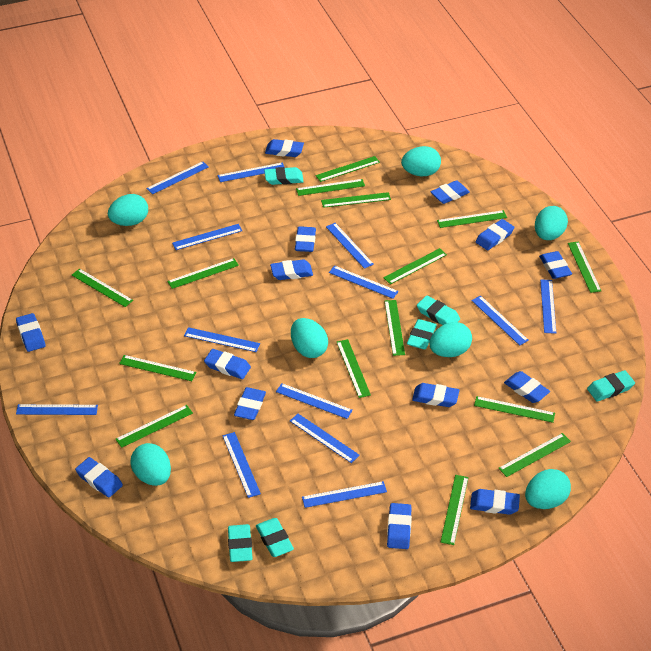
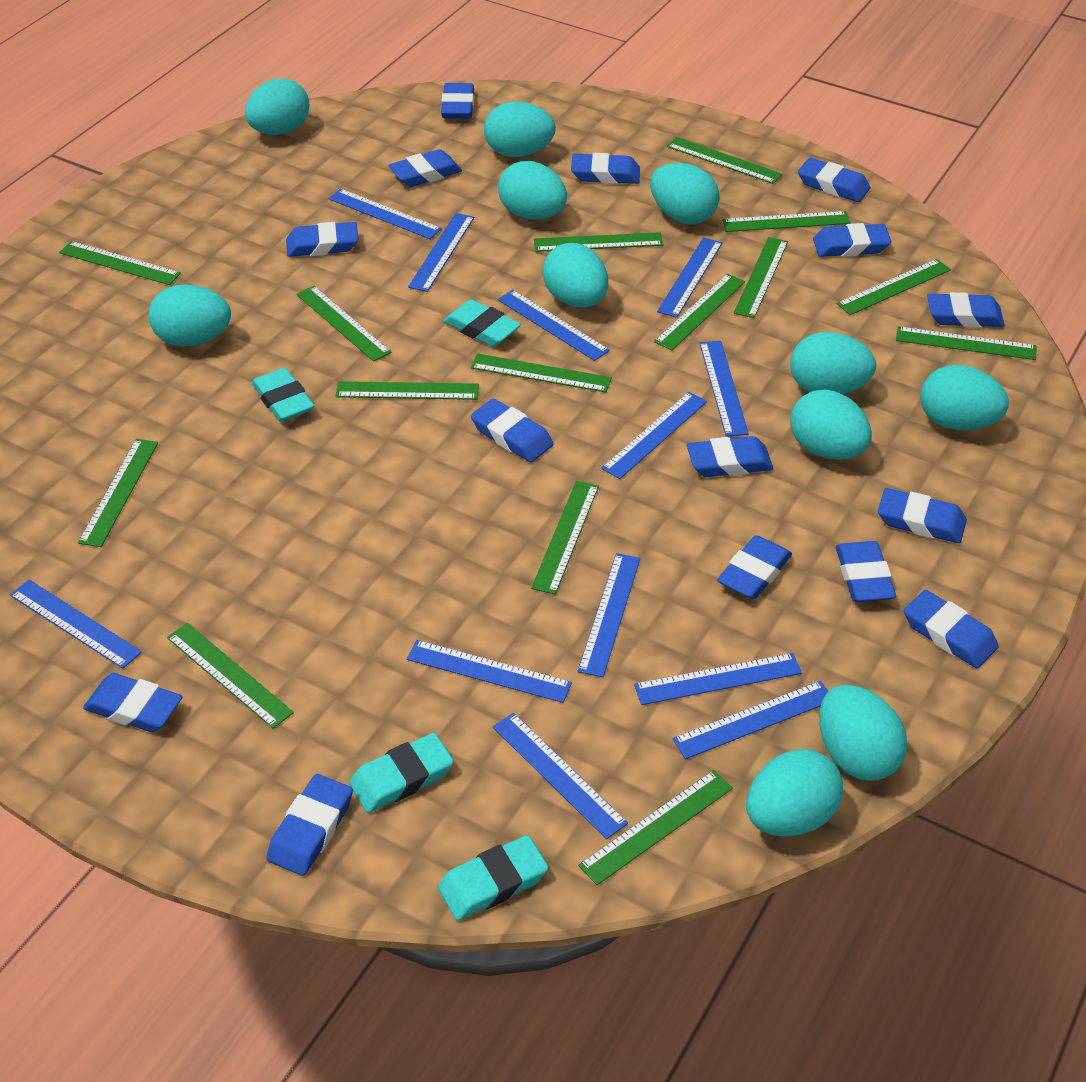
blue eraser: 14 -> 15
blue ruler: 13 -> 12
turquoise egg: 7 -> 11
turquoise eraser: 6 -> 4

